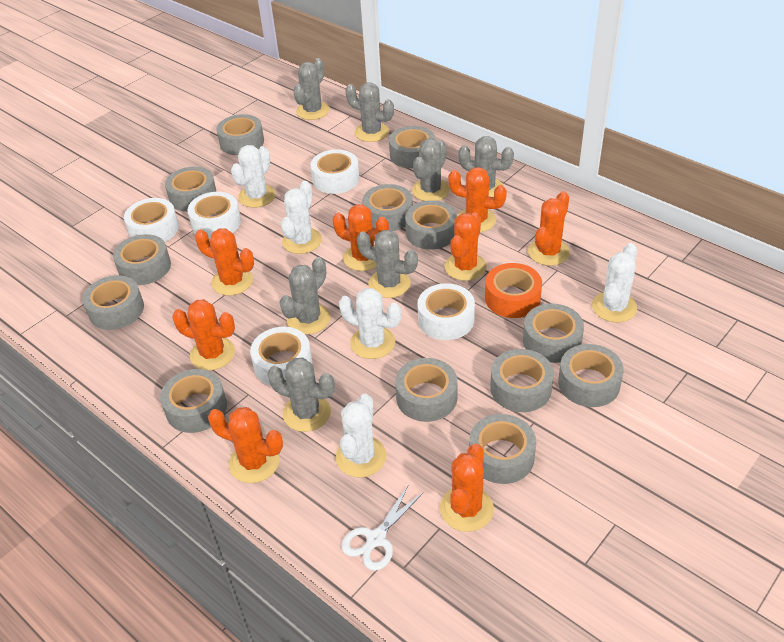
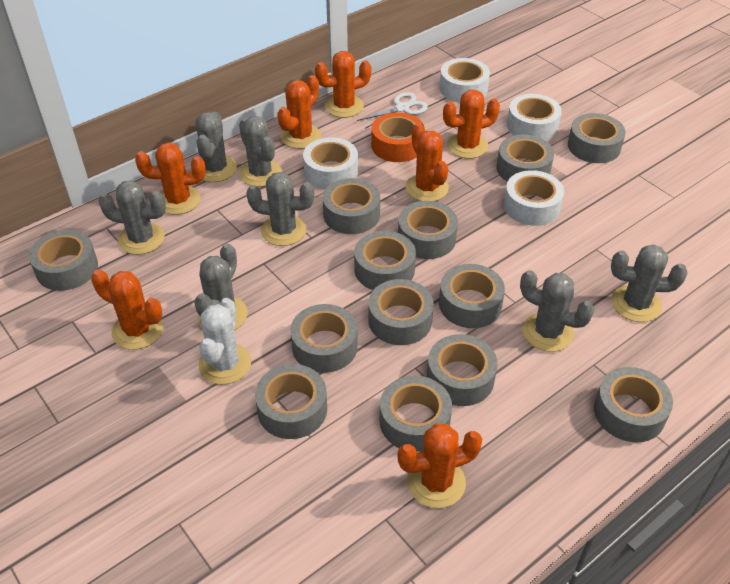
orange cactus: 8 -> 7
white cactus: 5 -> 1
white tape: 5 -> 4

